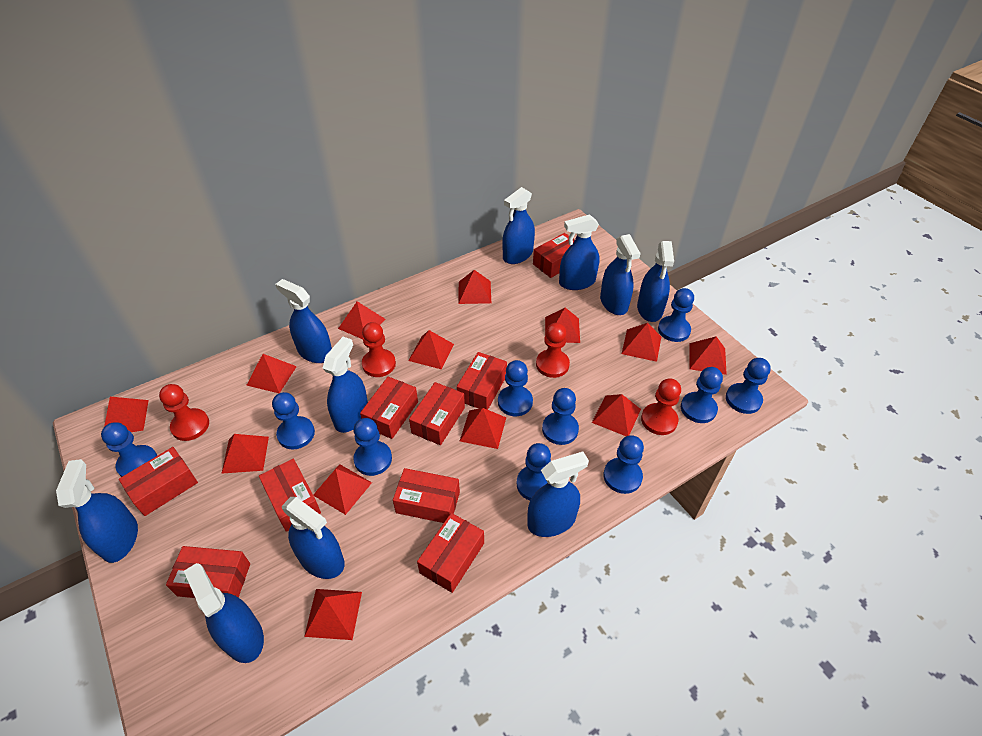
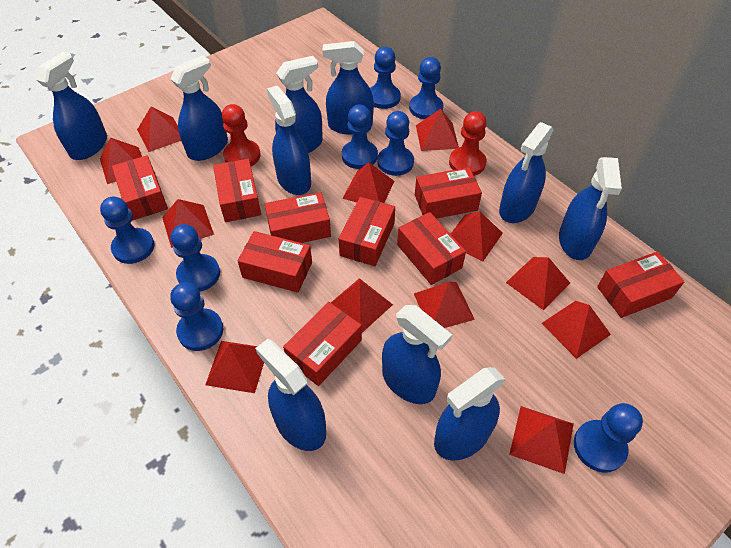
blue pawn: 10 -> 8
red pawn: 4 -> 2
red pyramid: 13 -> 12

